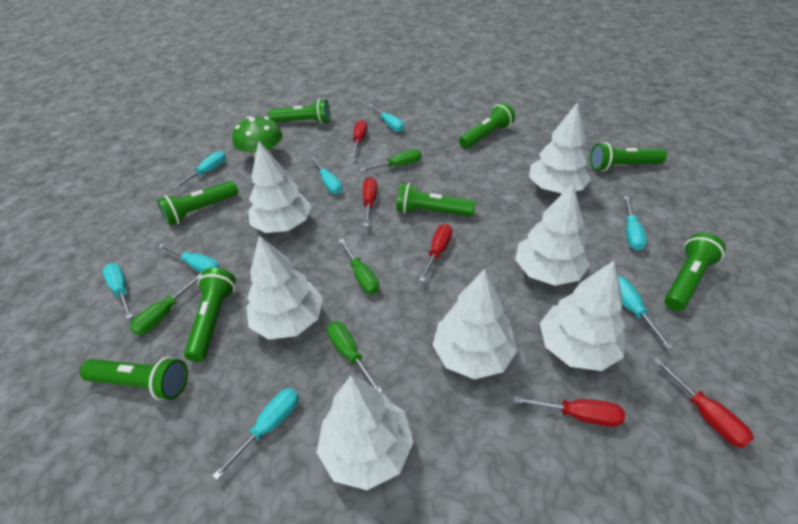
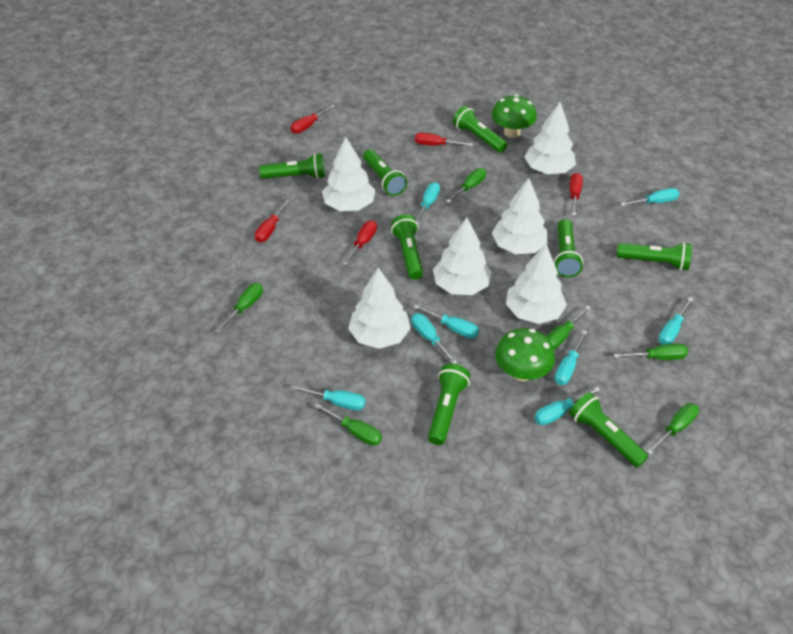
green mushroom: 1 -> 2
green screwdriver: 4 -> 6
white tree: 7 -> 6

